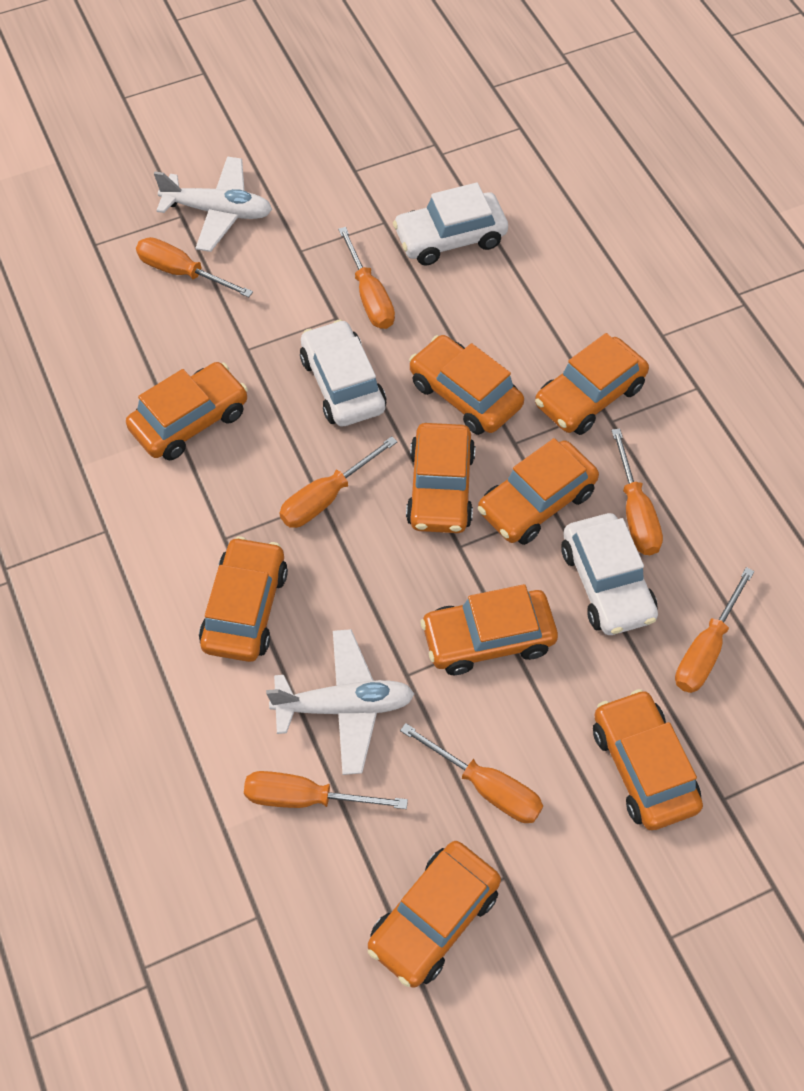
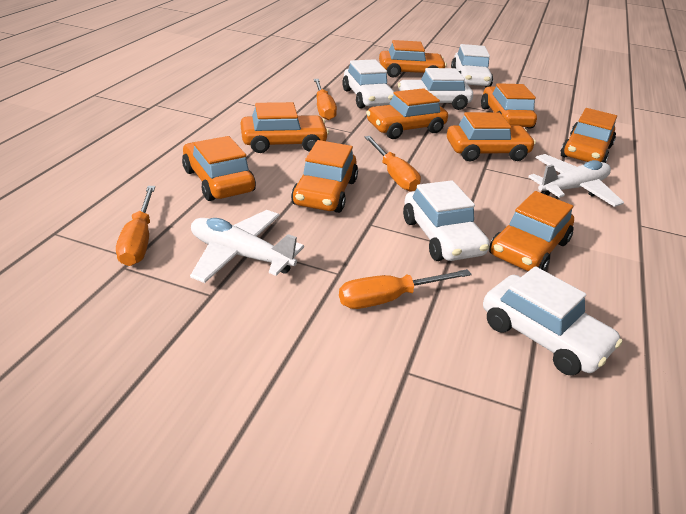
orange screwdriver: 7 -> 4
white car: 3 -> 5

